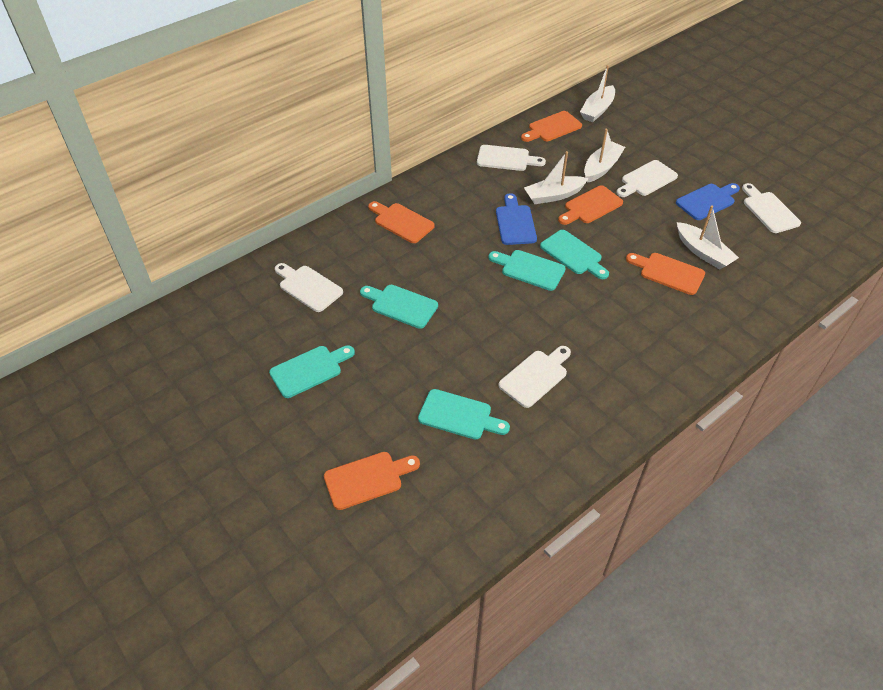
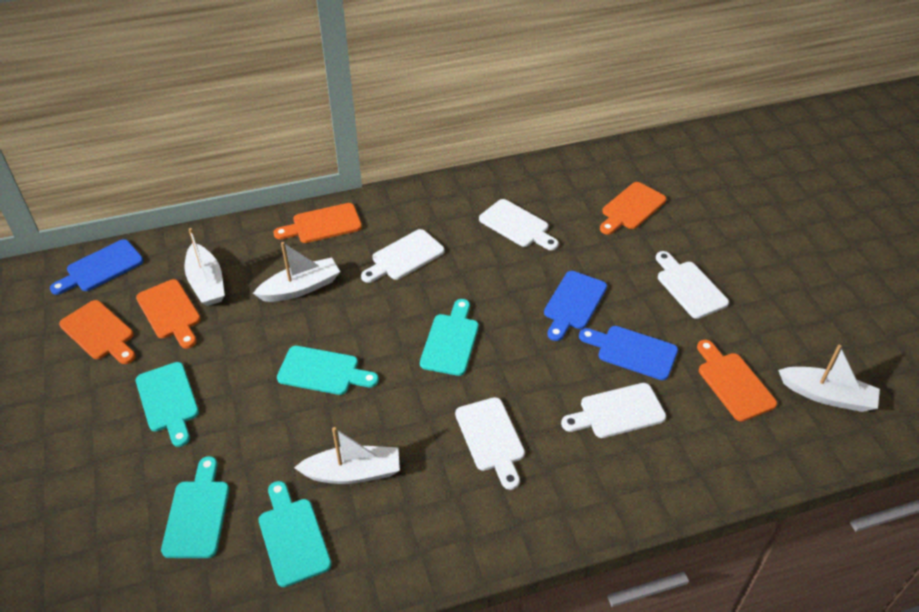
blue cutting board: 2 -> 3

